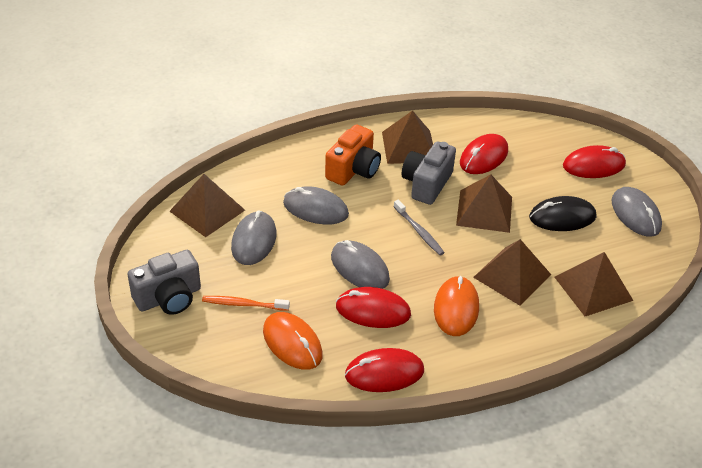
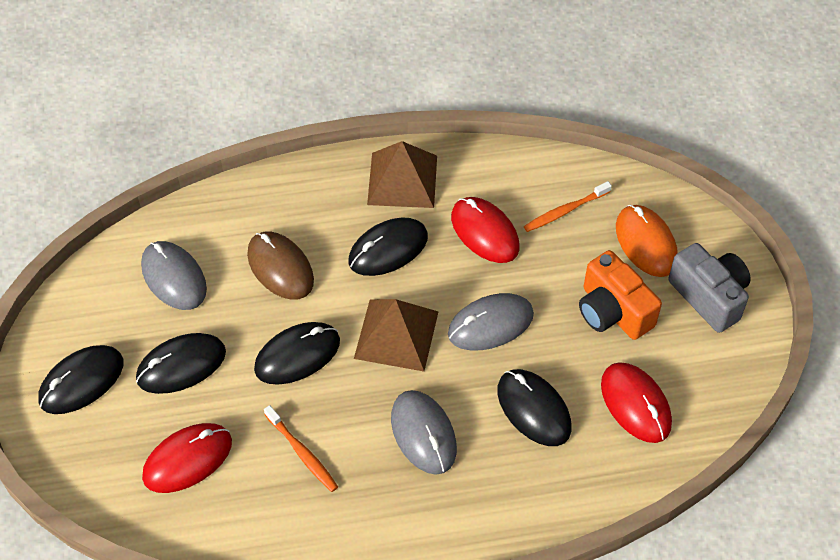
black mouse: 1 -> 5
brown mouse: 0 -> 1
brown pyramid: 5 -> 2
grey camera: 2 -> 1
grey mouse: 4 -> 3
grey toothbrush: 1 -> 0
orange mouse: 2 -> 1
orange toothbrush: 1 -> 2
red mouse: 4 -> 3

